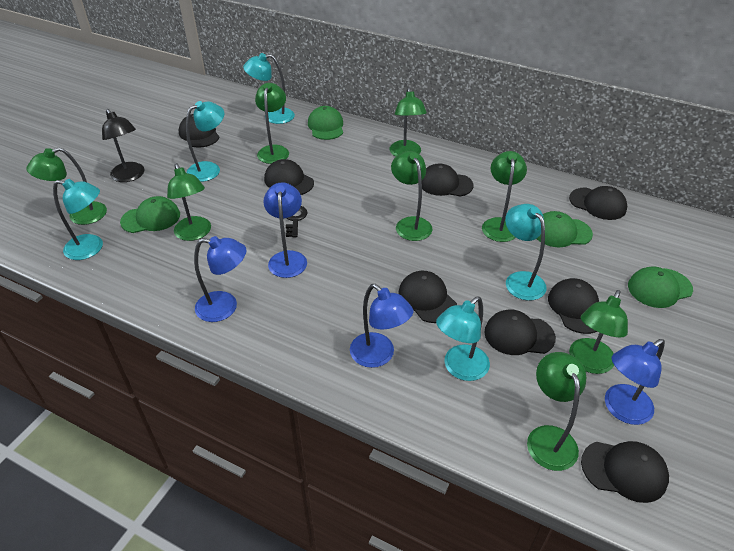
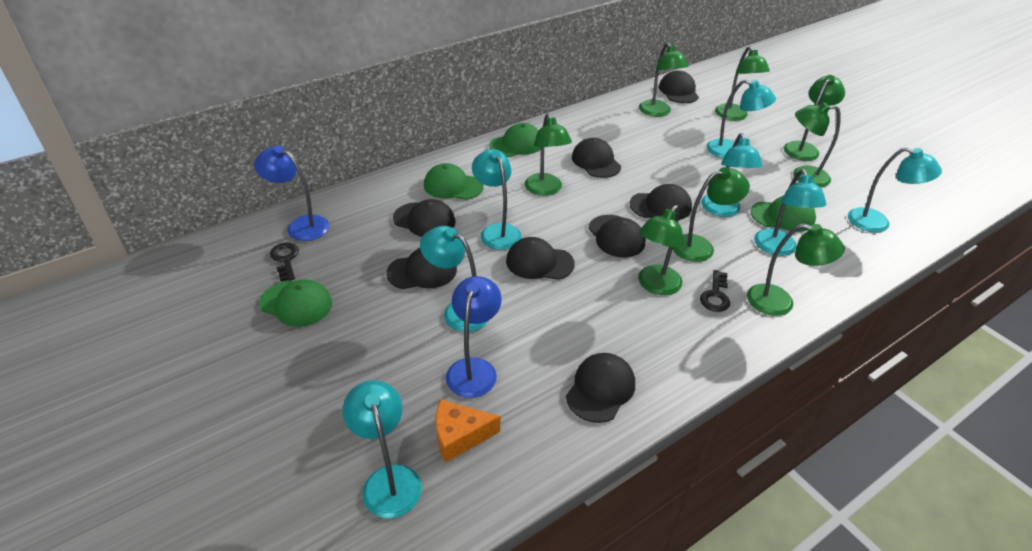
black key: 1 -> 2
black lamp: 1 -> 0
blue lamp: 4 -> 2
orange cheese: 0 -> 1
turquoise lamp: 5 -> 7

